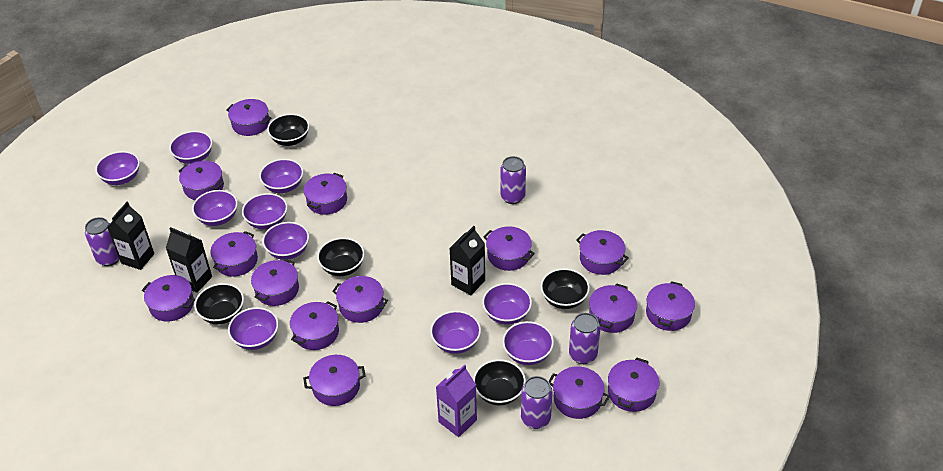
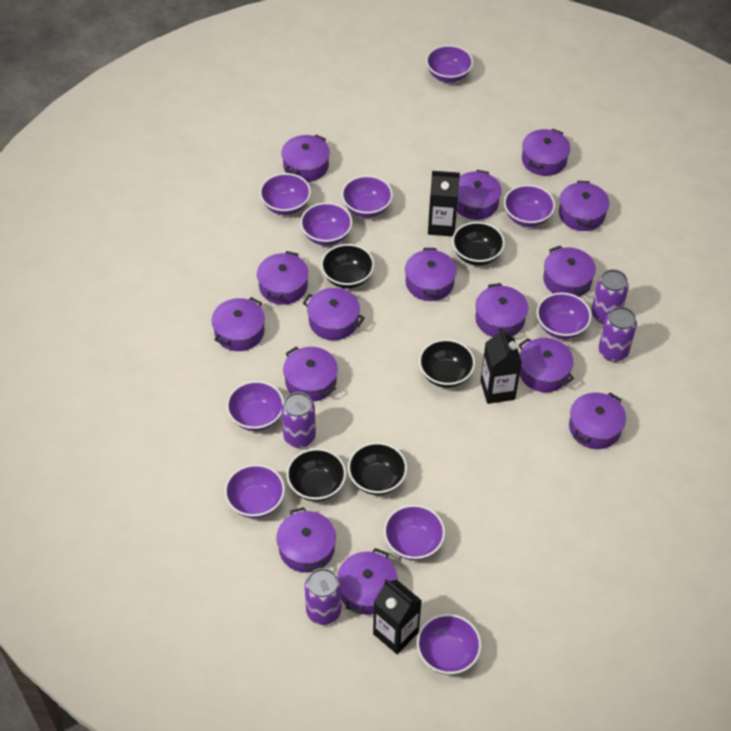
purple carton: 1 -> 0

